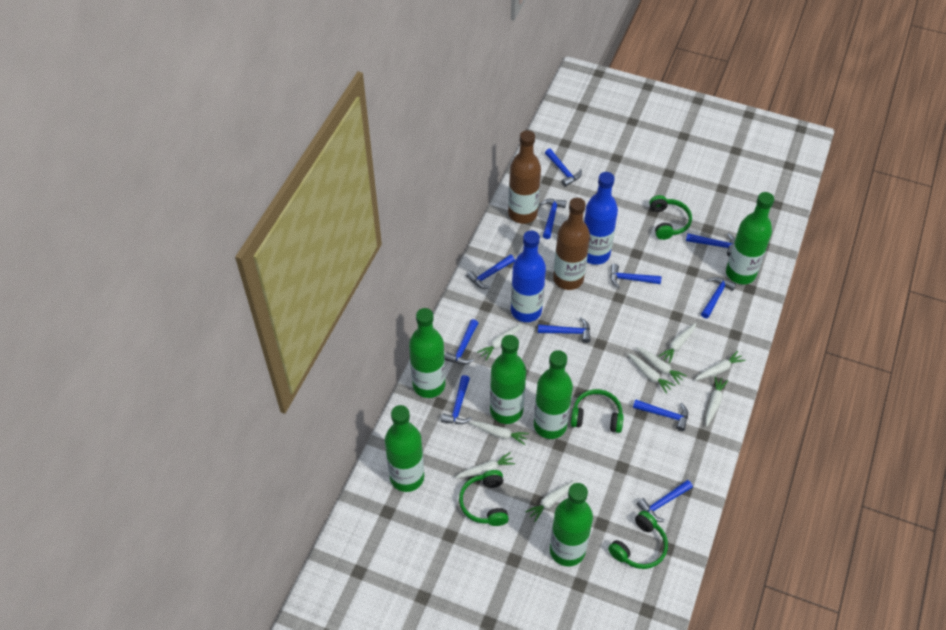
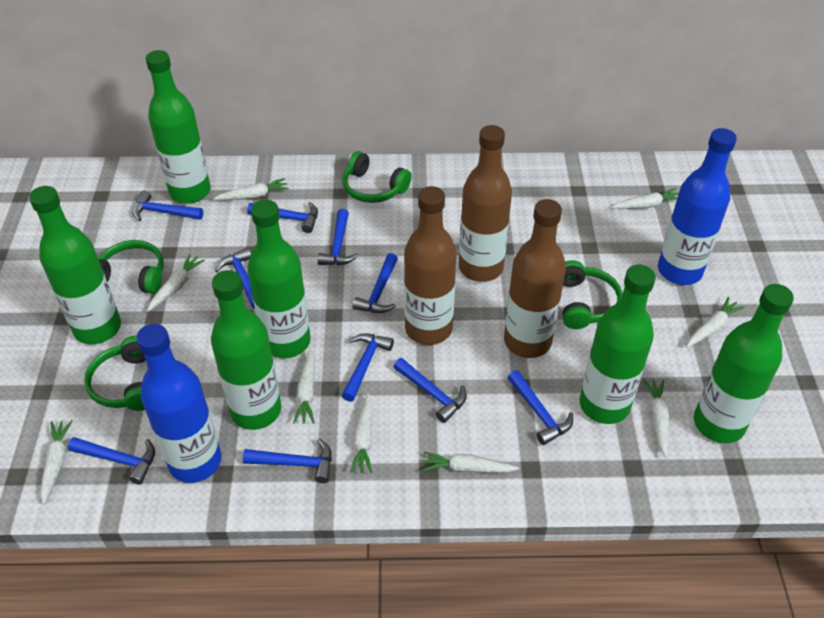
blue hammer: 11 -> 10
brown bottle: 2 -> 3

